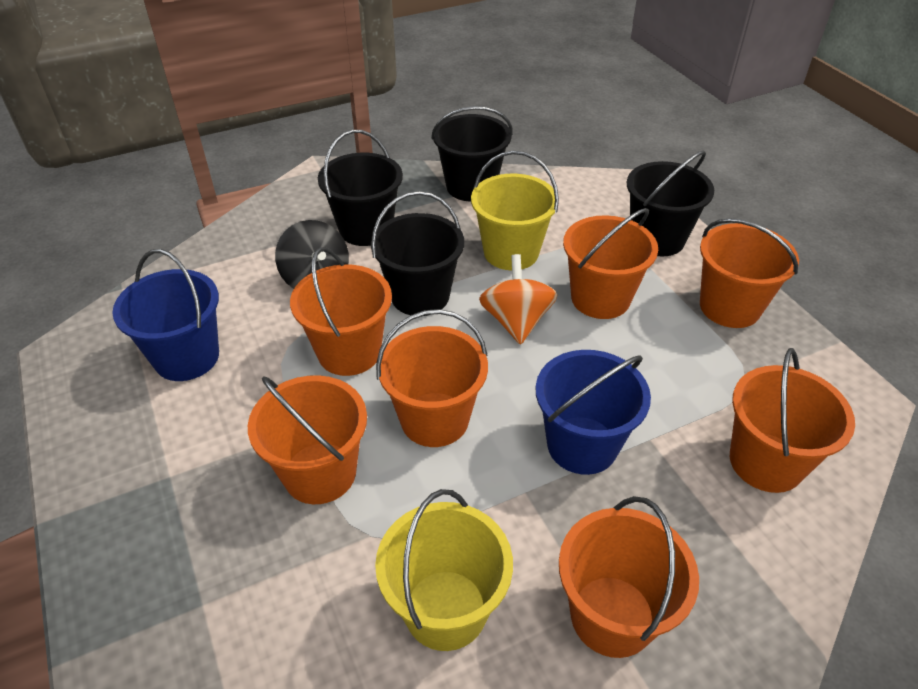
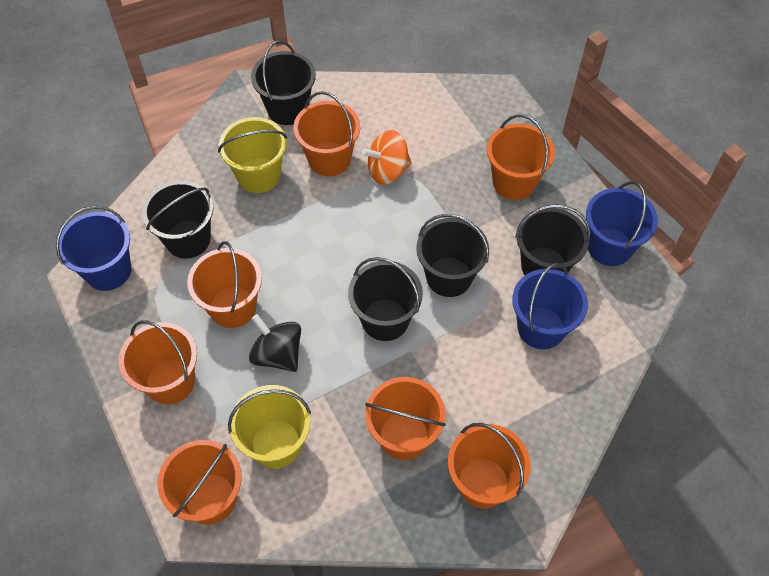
black bucket: 4 -> 5
blue bucket: 2 -> 3

